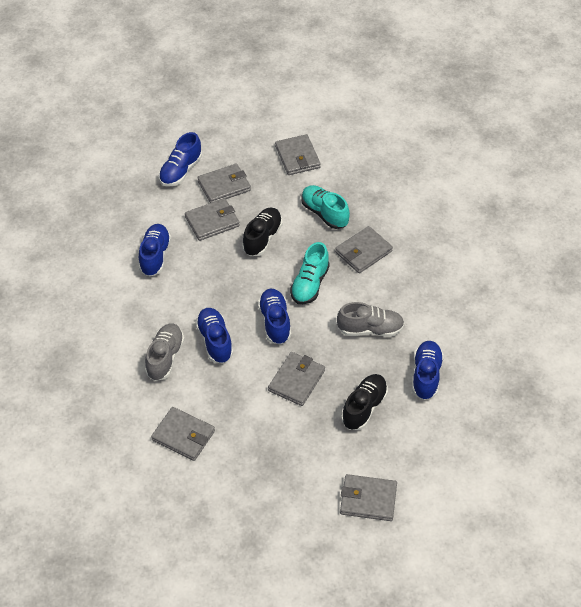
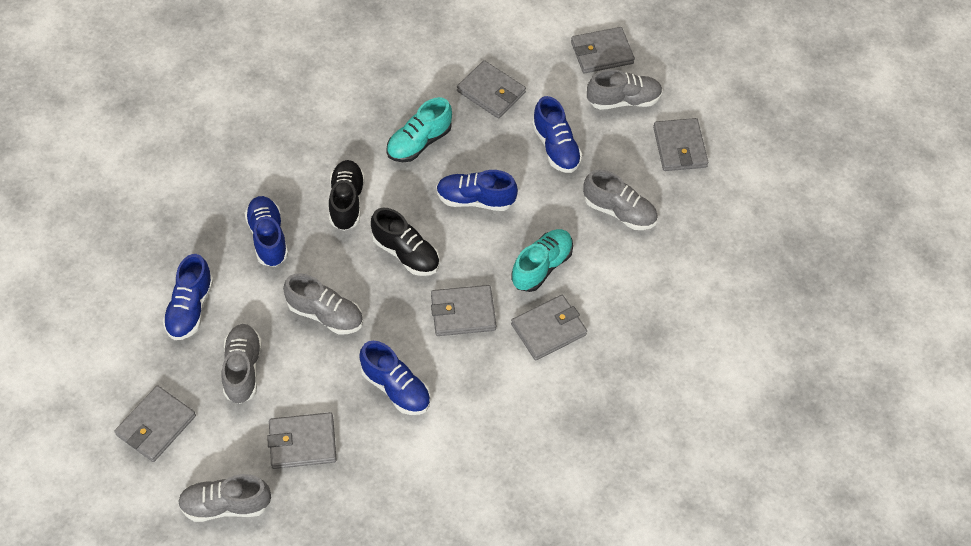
grey shoe: 2 -> 5

